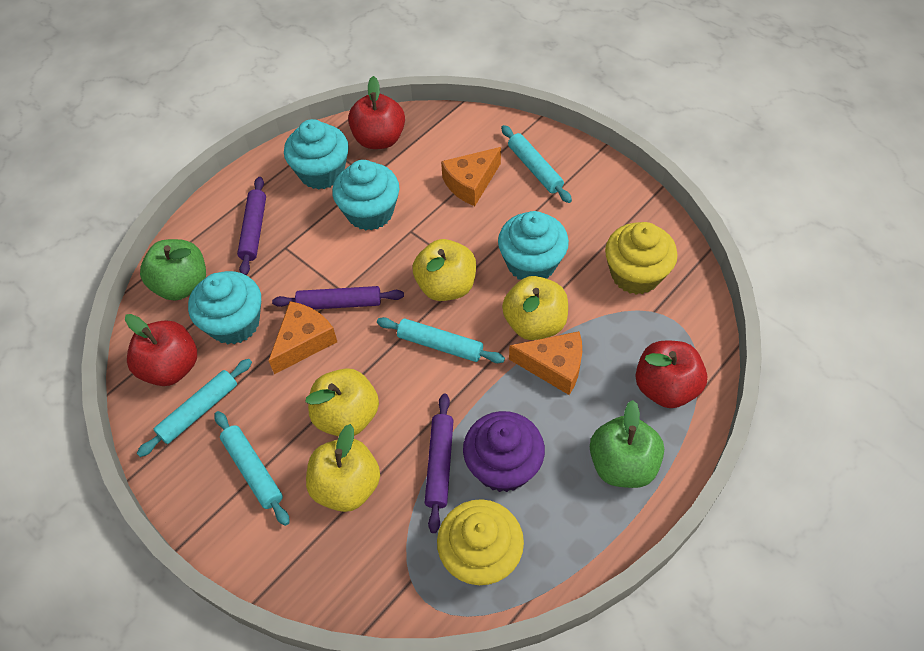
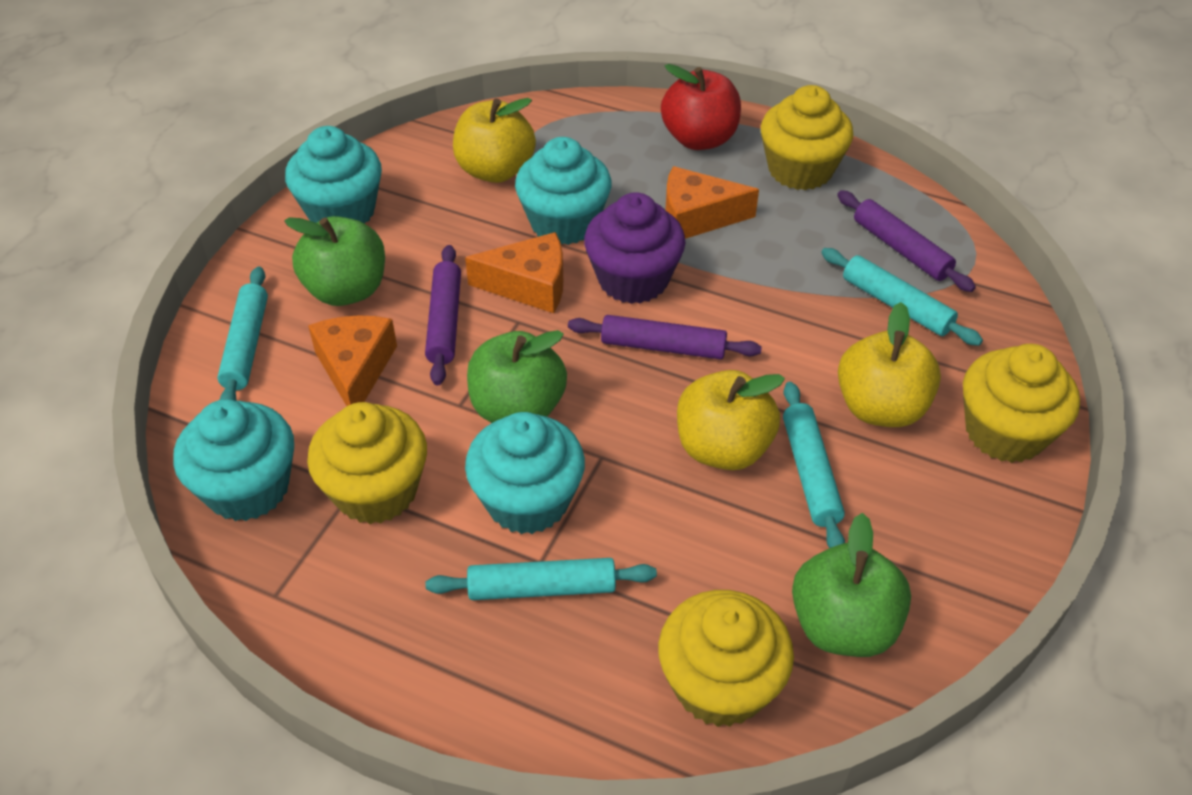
green apple: 2 -> 3
red apple: 3 -> 1
yellow apple: 4 -> 3
yellow cupcake: 2 -> 4

